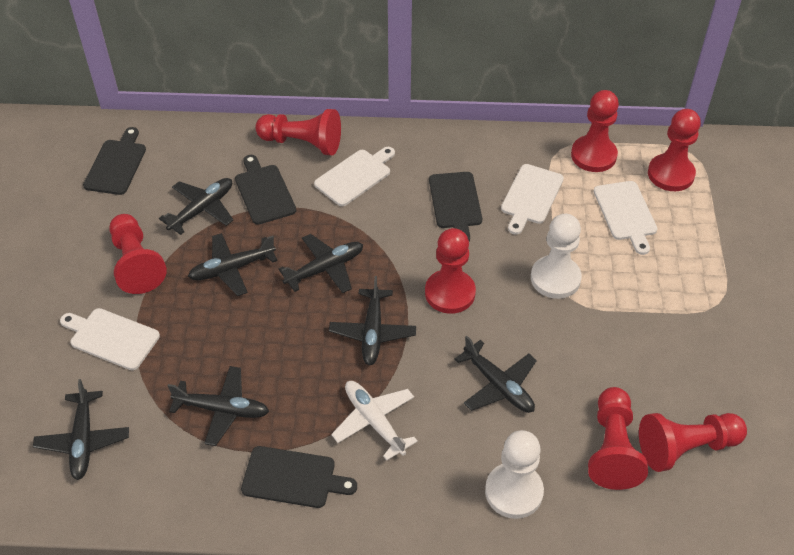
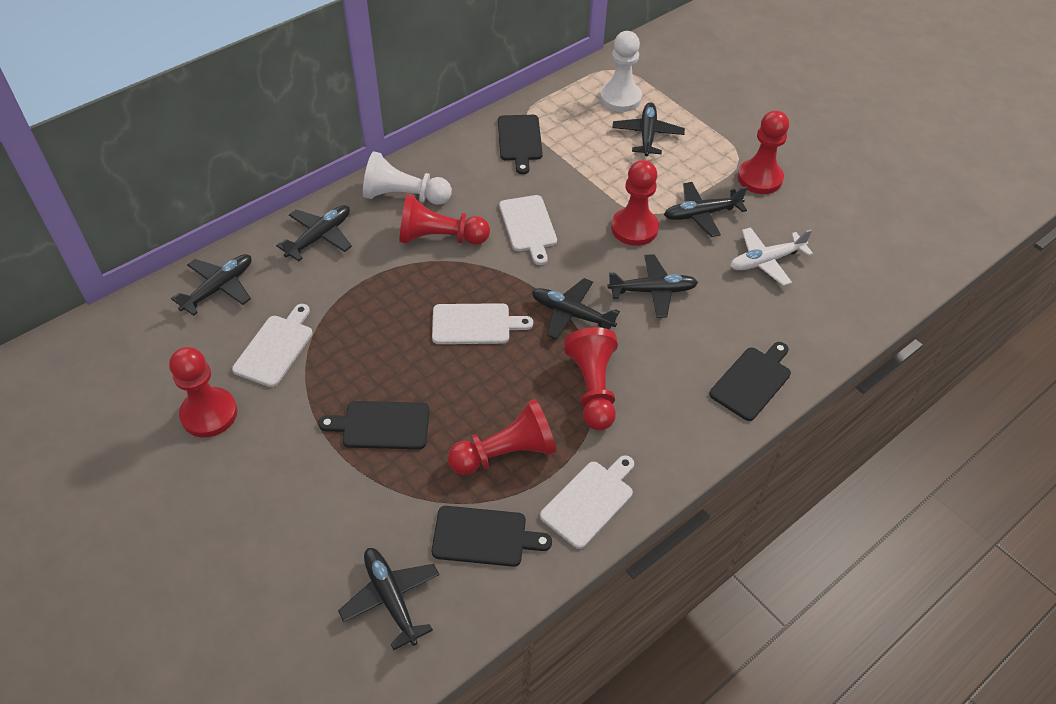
red pawn: 7 -> 6

